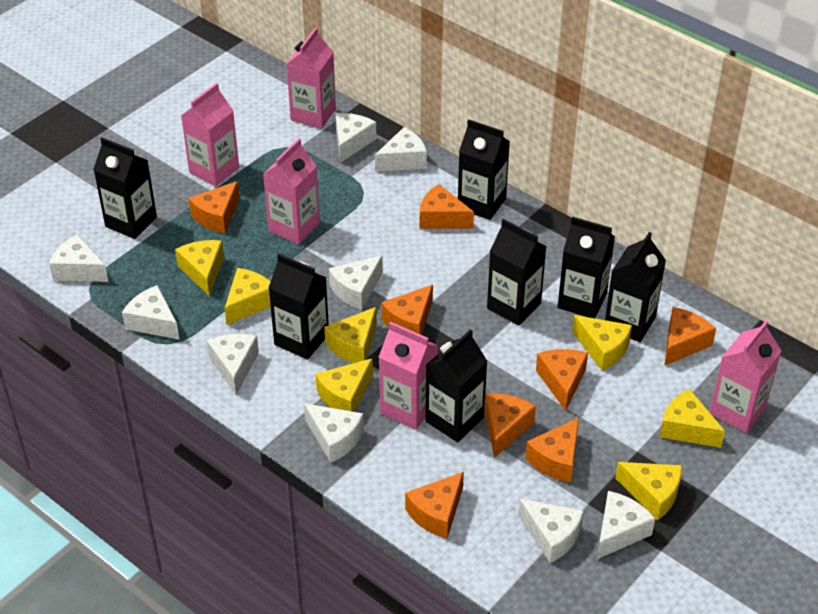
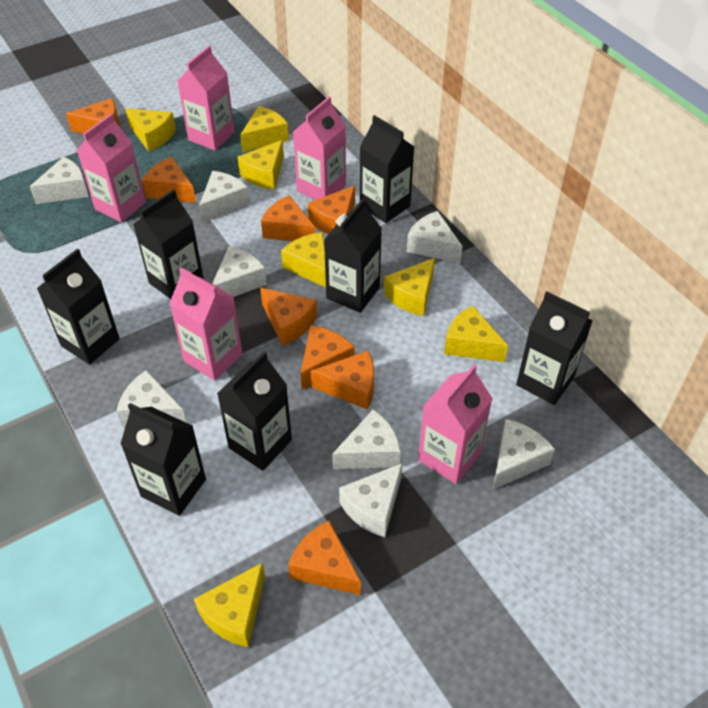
white cheese: 9 -> 8

